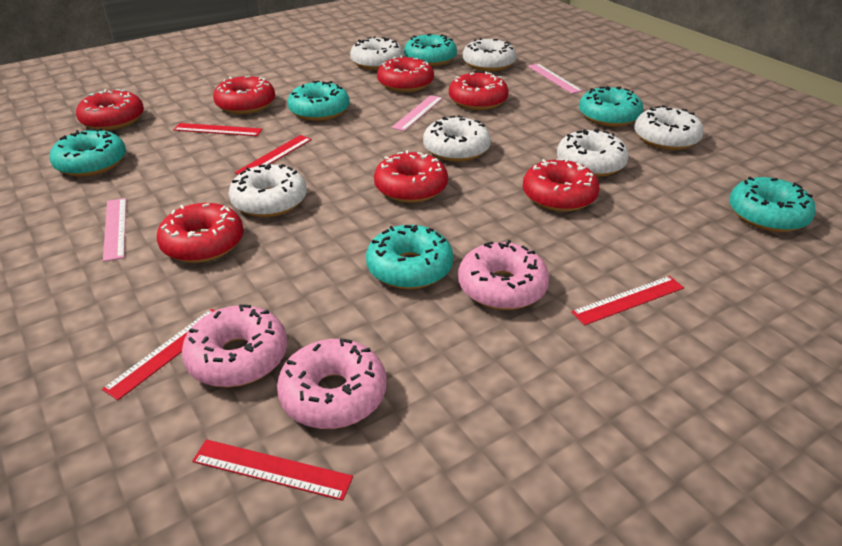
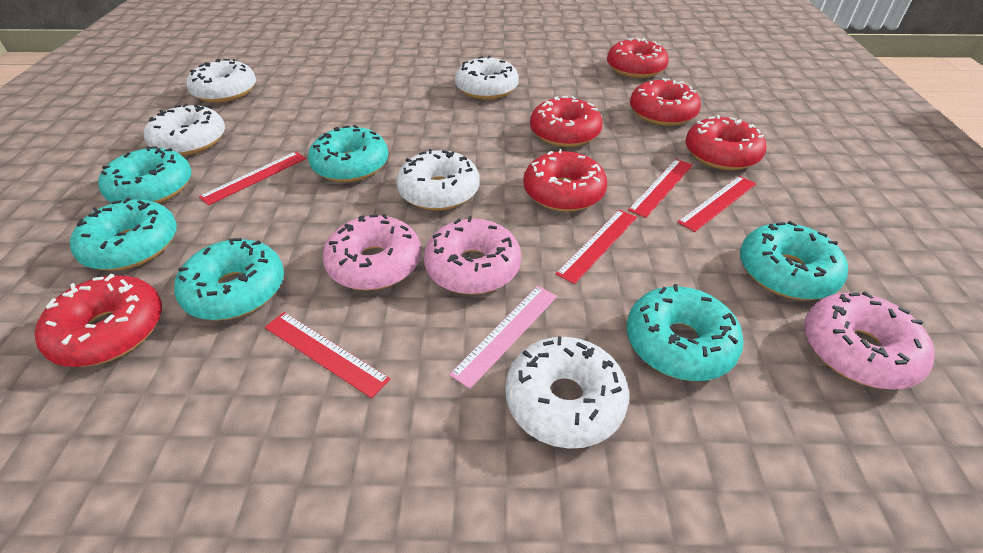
pink ruler: 3 -> 1
red donut: 7 -> 6
white donut: 6 -> 5

